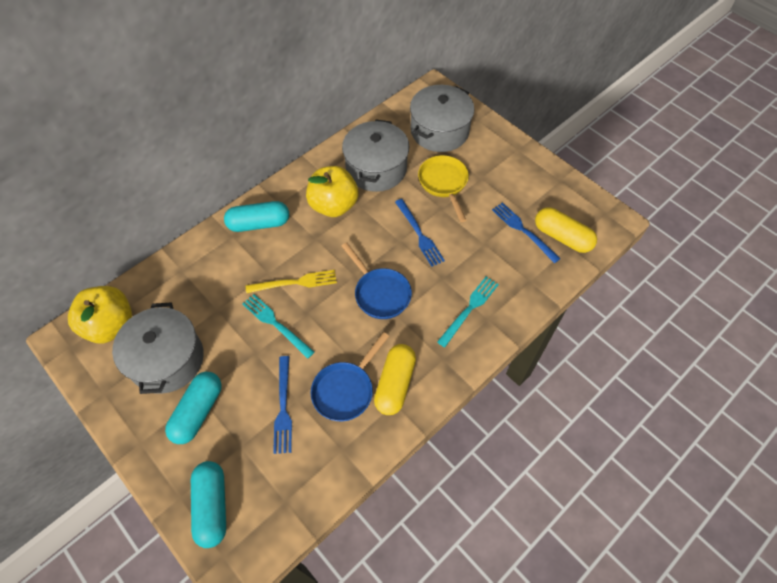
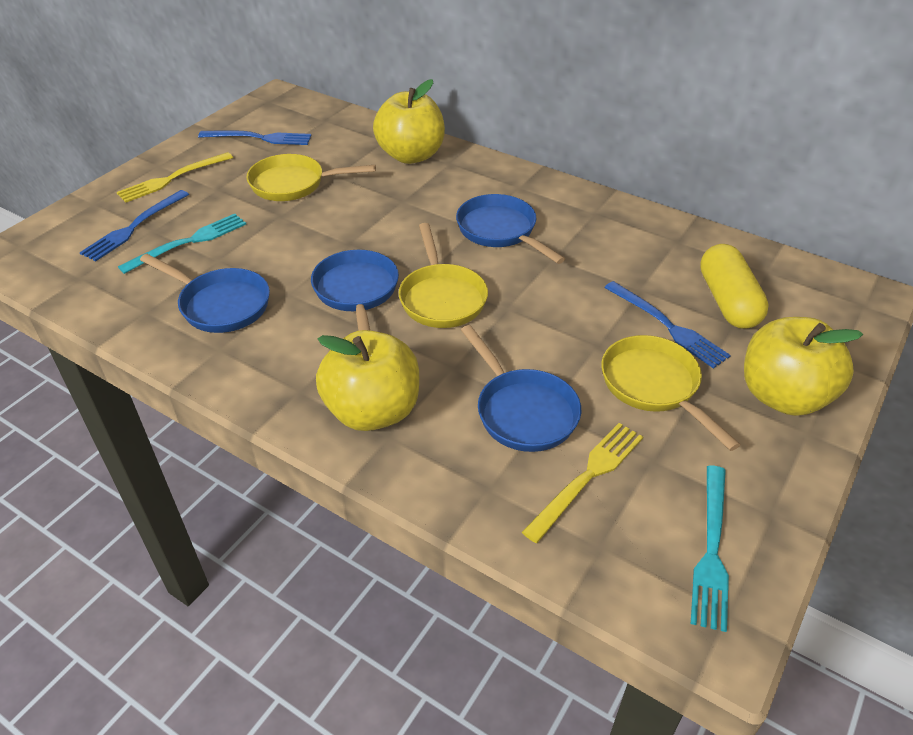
blue pan: 2 -> 4
grey pot: 3 -> 0
turquoise capsule: 3 -> 0
yellow apple: 2 -> 3
yellow capsule: 2 -> 1
yellow fork: 1 -> 2
yellow pan: 1 -> 3

